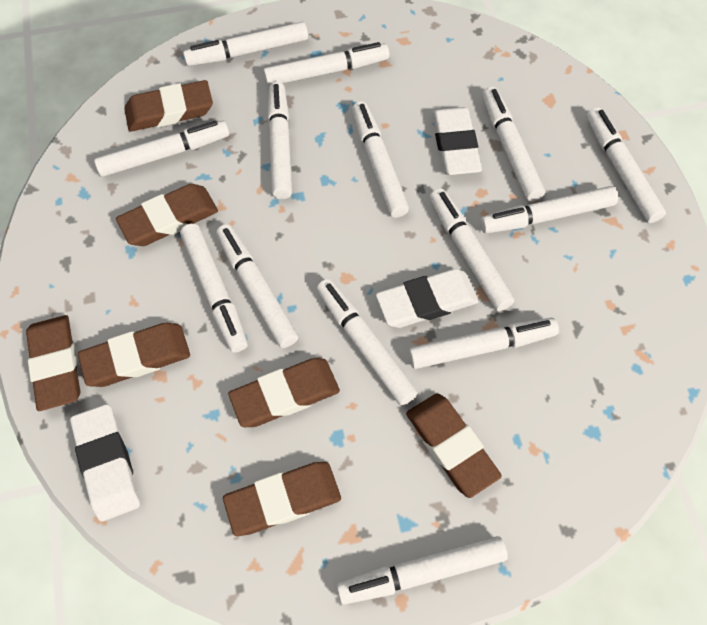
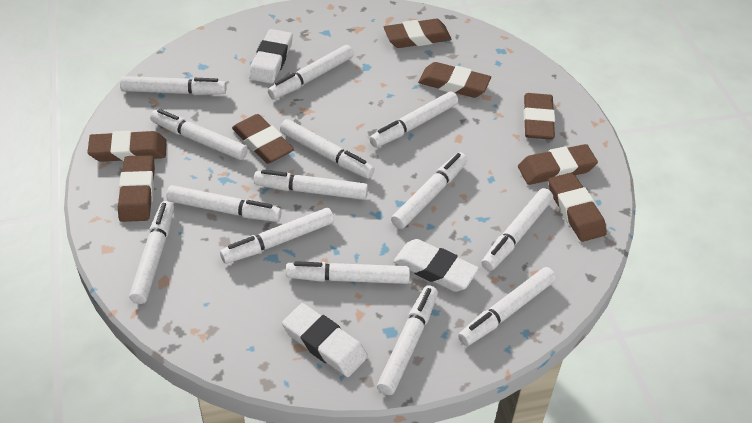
brown eraser: 7 -> 8

